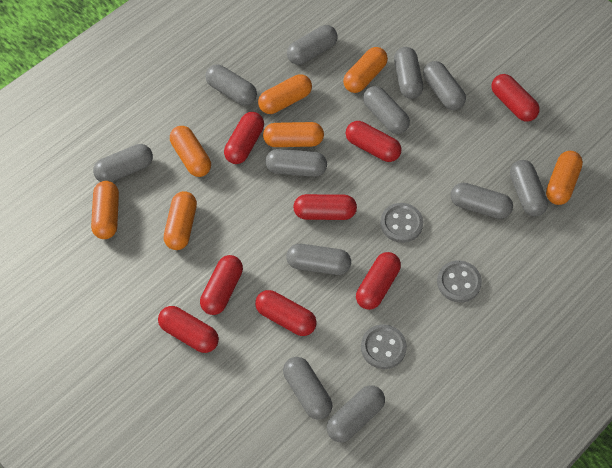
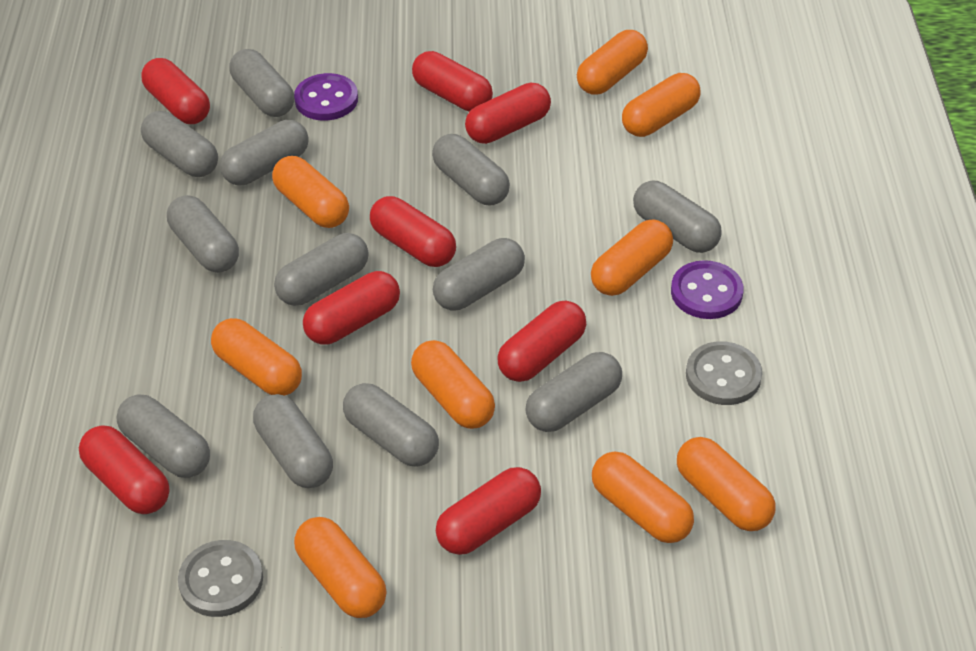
grey button: 3 -> 2
orange capsule: 7 -> 9
purple button: 0 -> 2

